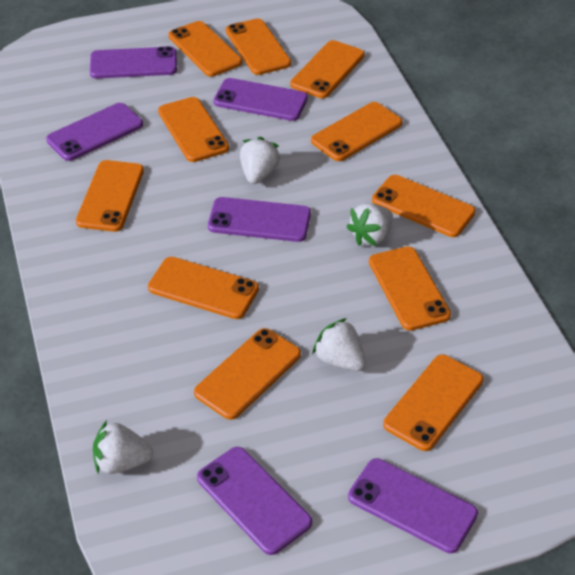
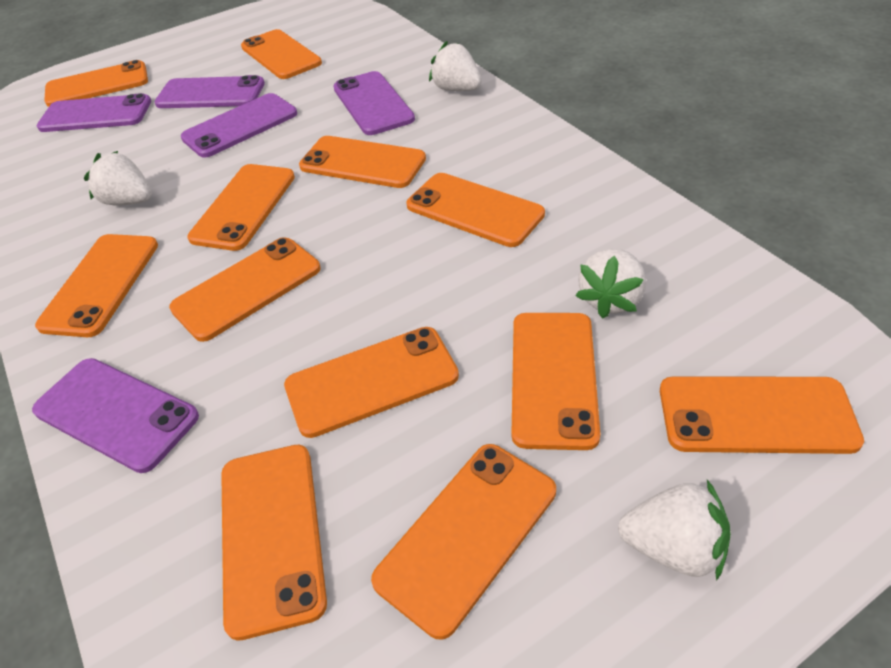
orange phone: 11 -> 12
purple phone: 6 -> 5

